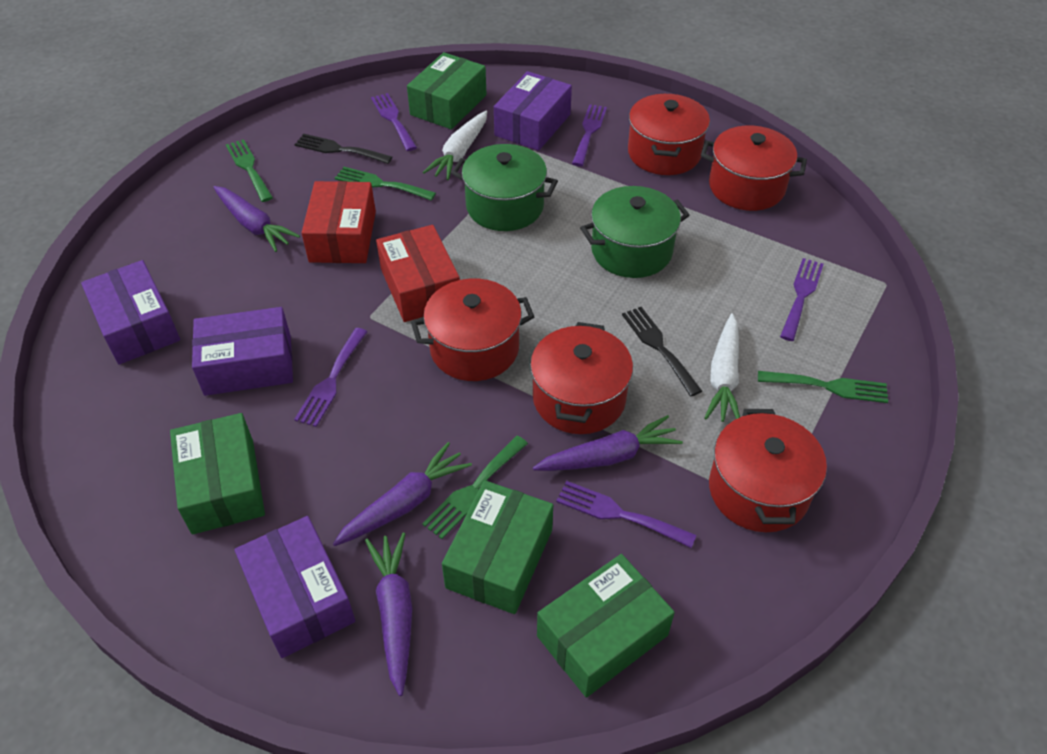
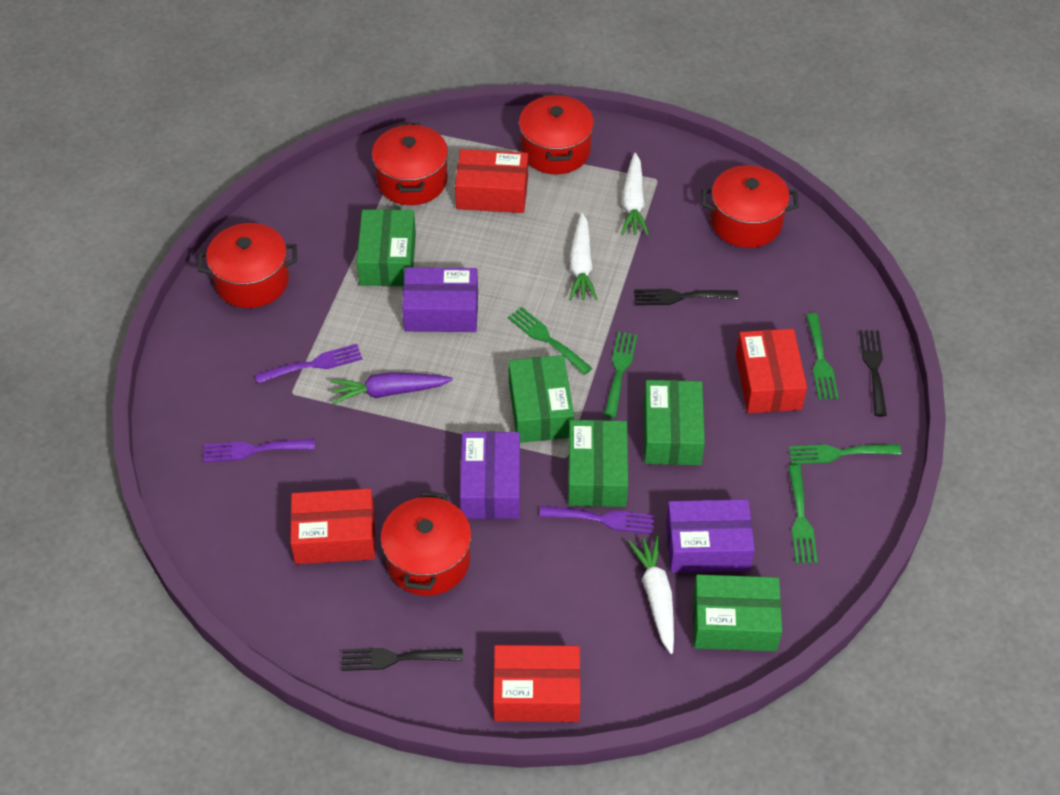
black fork: 2 -> 3
green box: 4 -> 5
green fork: 4 -> 5
green pot: 2 -> 0
purple box: 4 -> 3
purple carrot: 4 -> 1
purple fork: 5 -> 3
red box: 2 -> 4
white carrot: 2 -> 3

